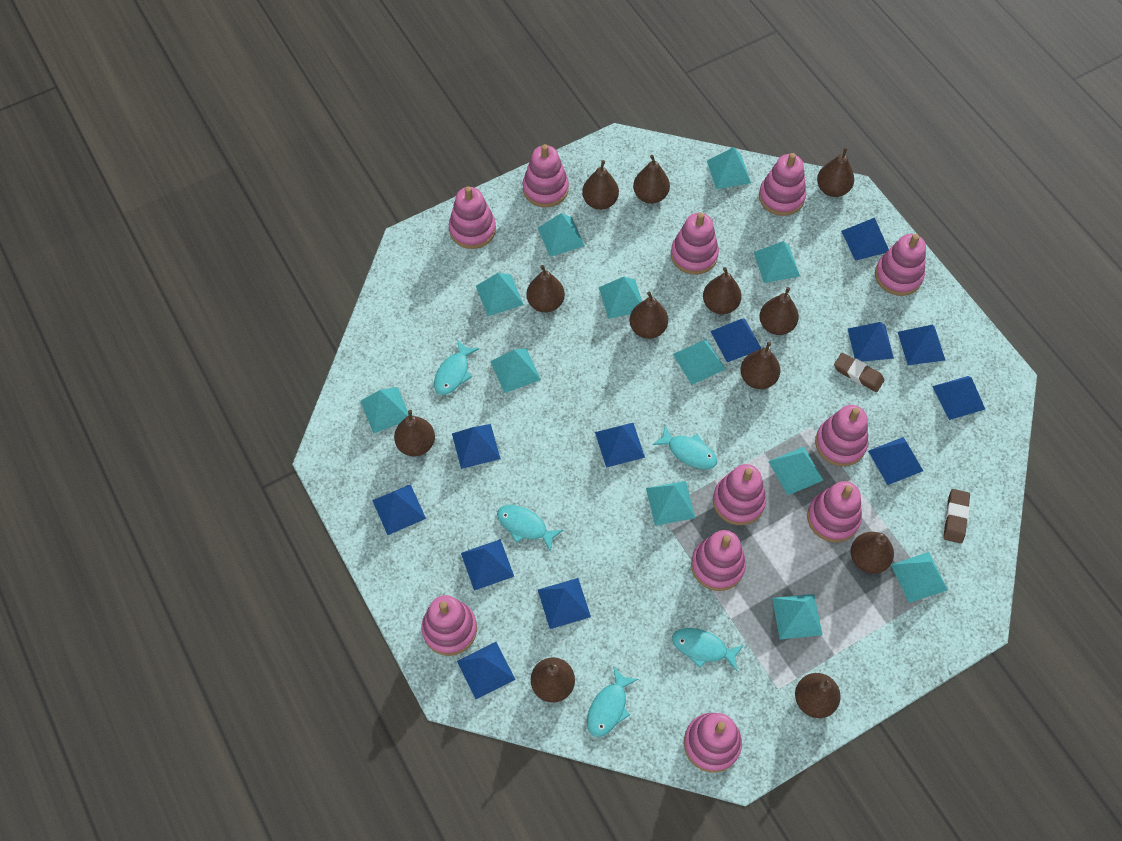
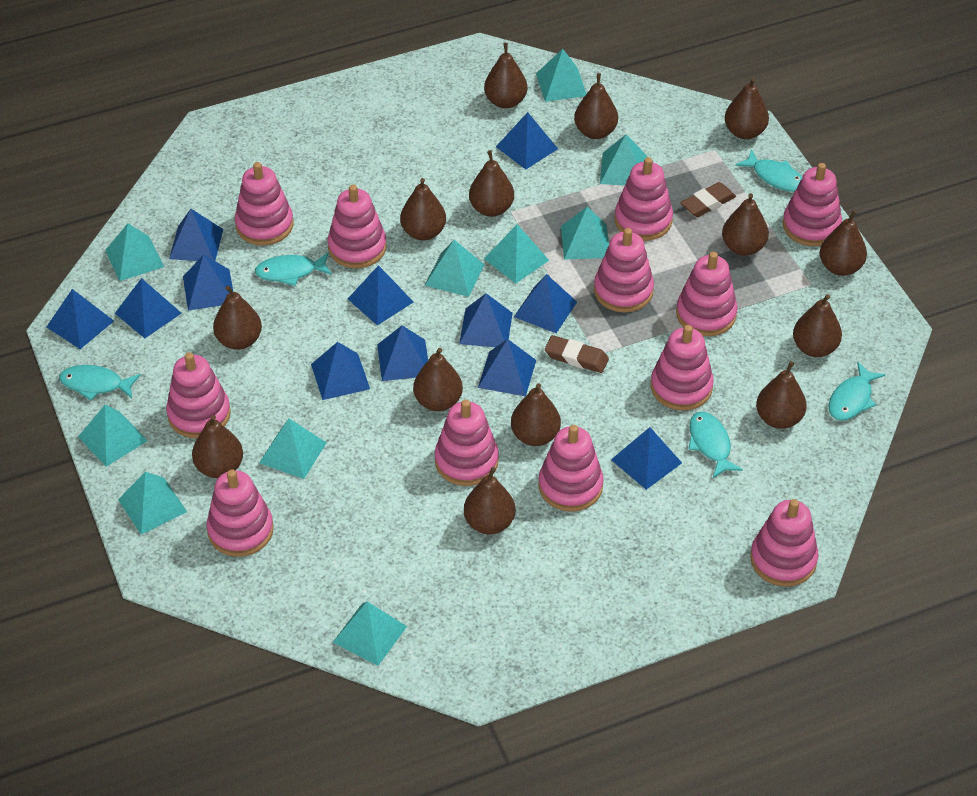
brown pear: 12 -> 14
pink stacking toy: 11 -> 12
turquoise pyramid: 12 -> 10

